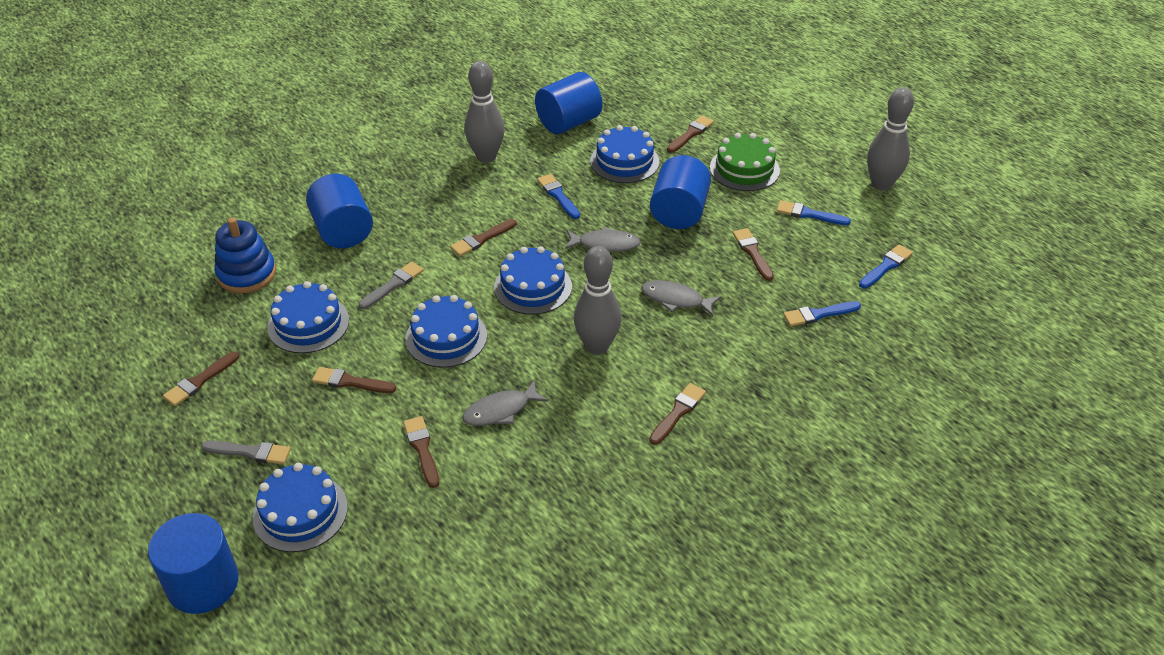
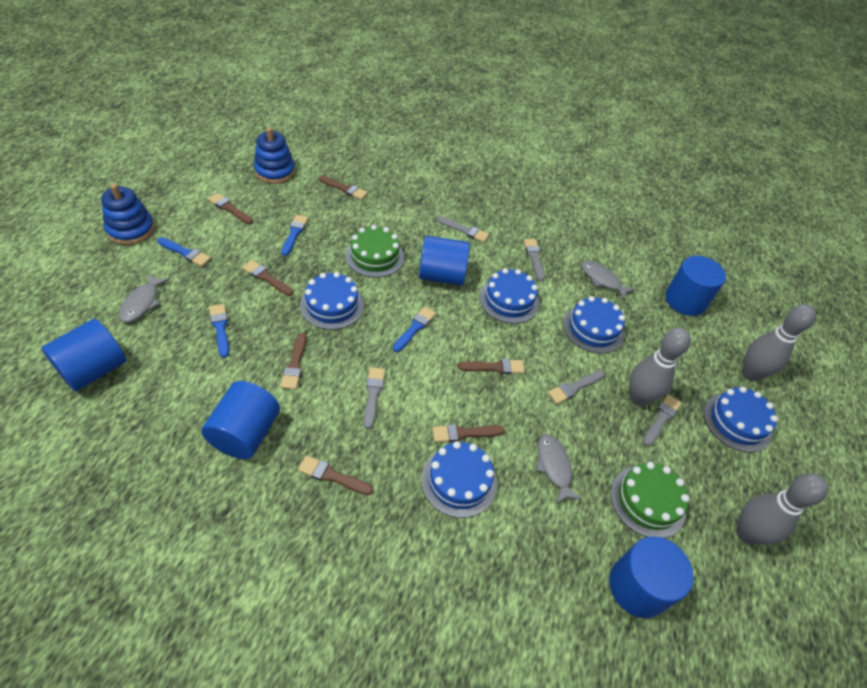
blue cylinder: 4 -> 5
blue stacking toy: 1 -> 2
green cake: 1 -> 2
grey brush: 2 -> 5

